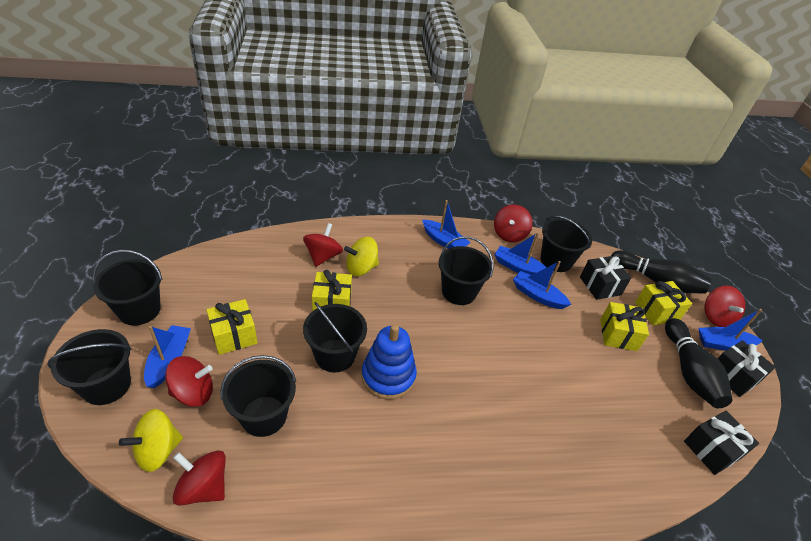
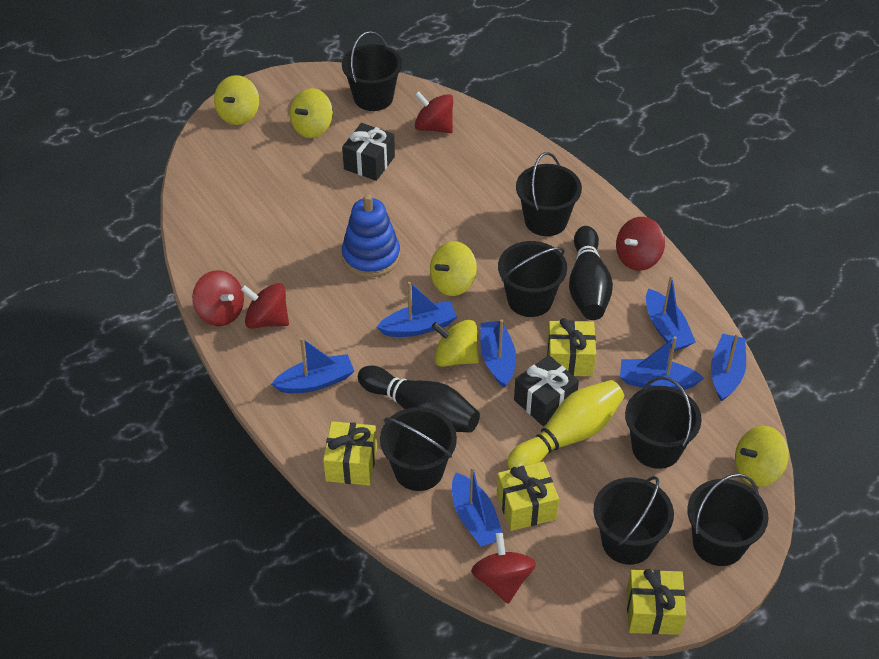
black bucket: 6 -> 7
black gift: 3 -> 2
blue boat: 5 -> 7
yellow bowling pin: 0 -> 1
yellow spinning top: 2 -> 5

